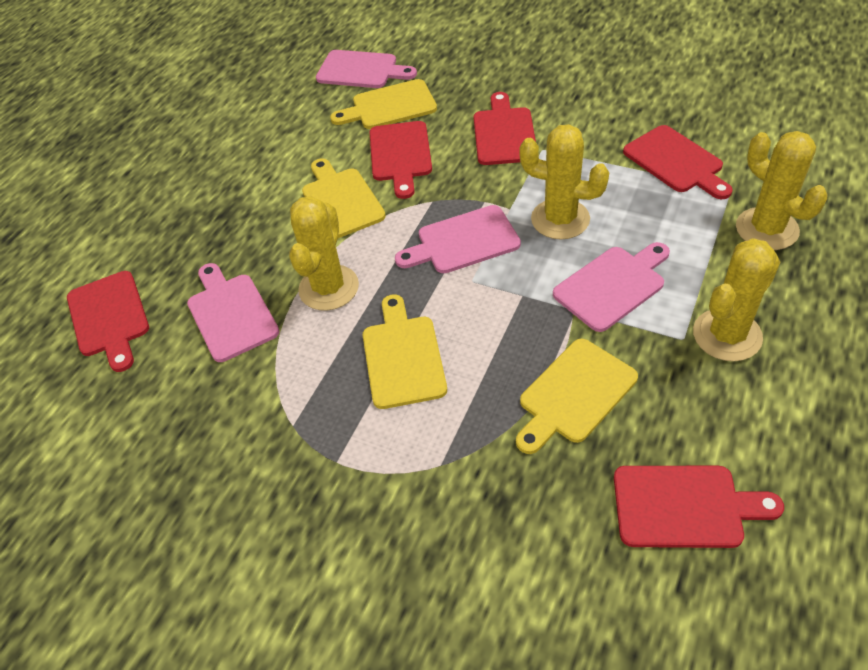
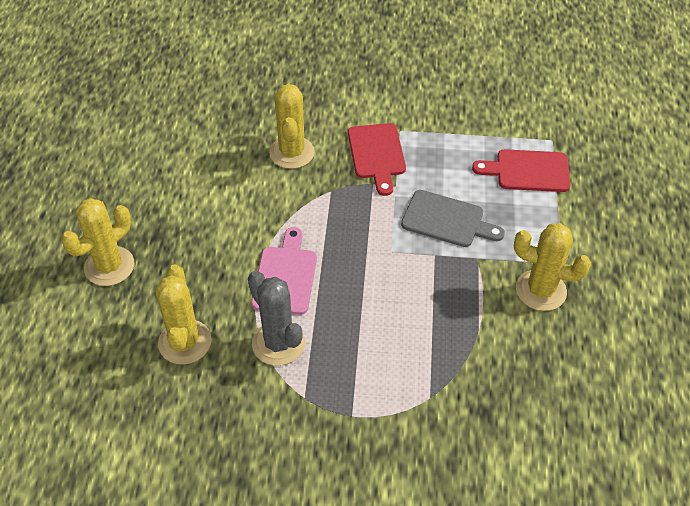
grey cactus: 0 -> 1
grey cutting board: 0 -> 1
pink cutting board: 4 -> 1
red cutting board: 5 -> 2
yellow cutting board: 4 -> 0

